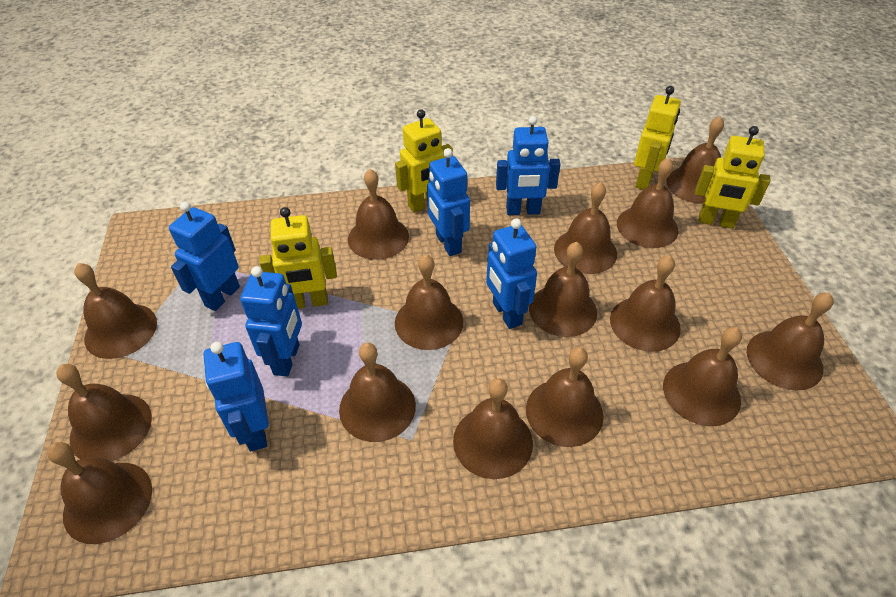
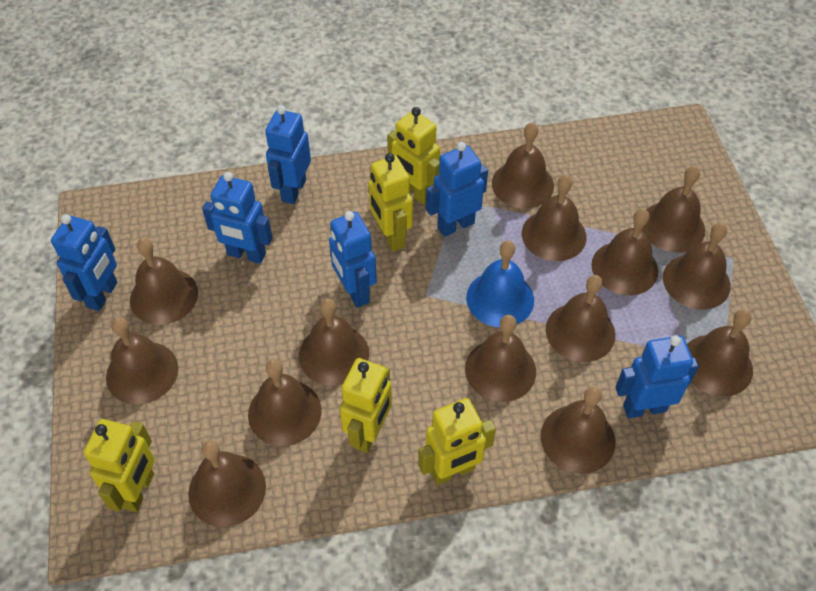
blue bell: 0 -> 1
brown bell: 15 -> 14
yellow robot: 4 -> 5

